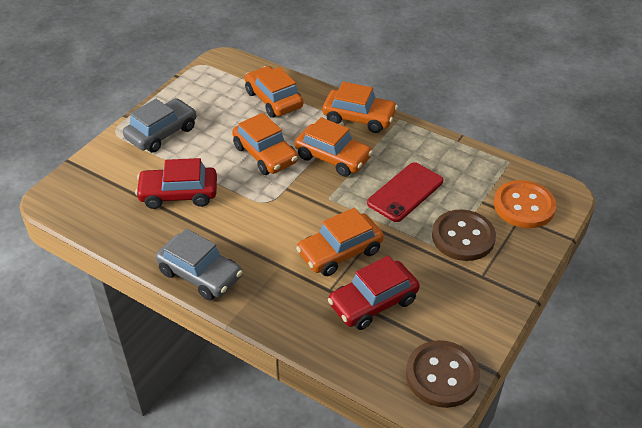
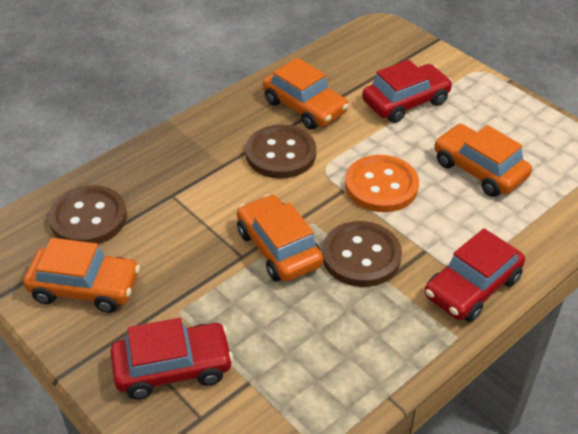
brown button: 2 -> 3
grey car: 2 -> 0
orange car: 5 -> 4
red car: 2 -> 3
red phone: 1 -> 0

